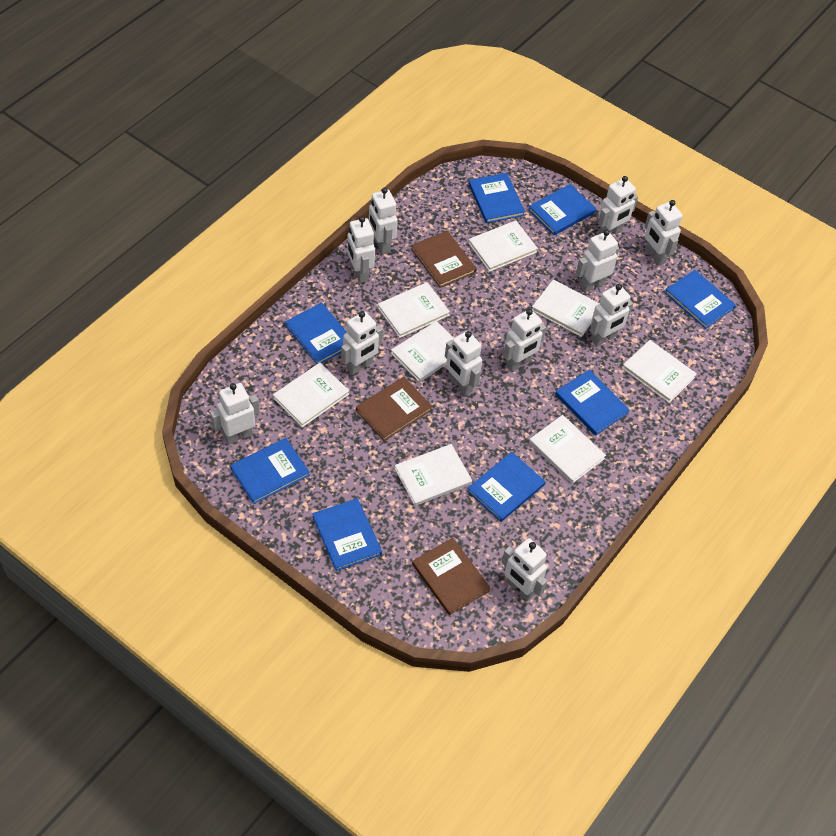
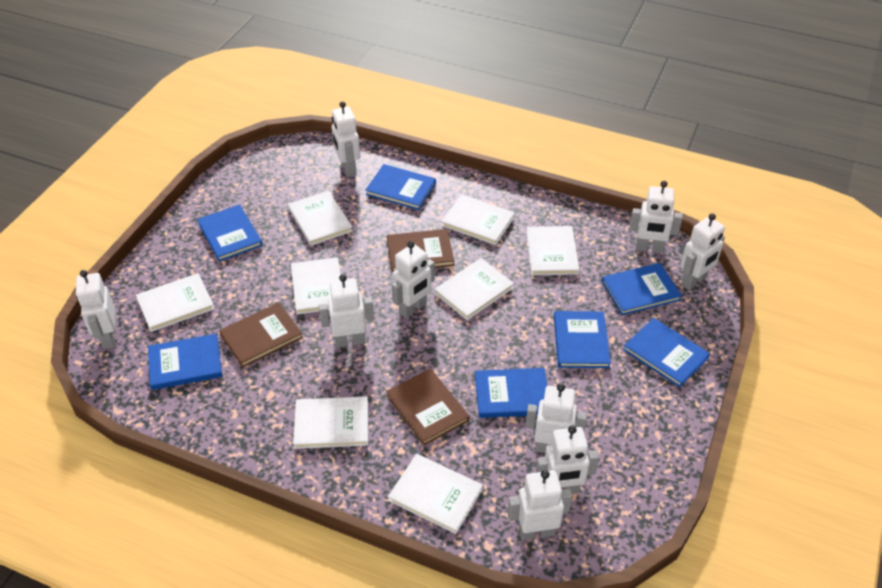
blue book: 8 -> 7
white robot: 11 -> 9

